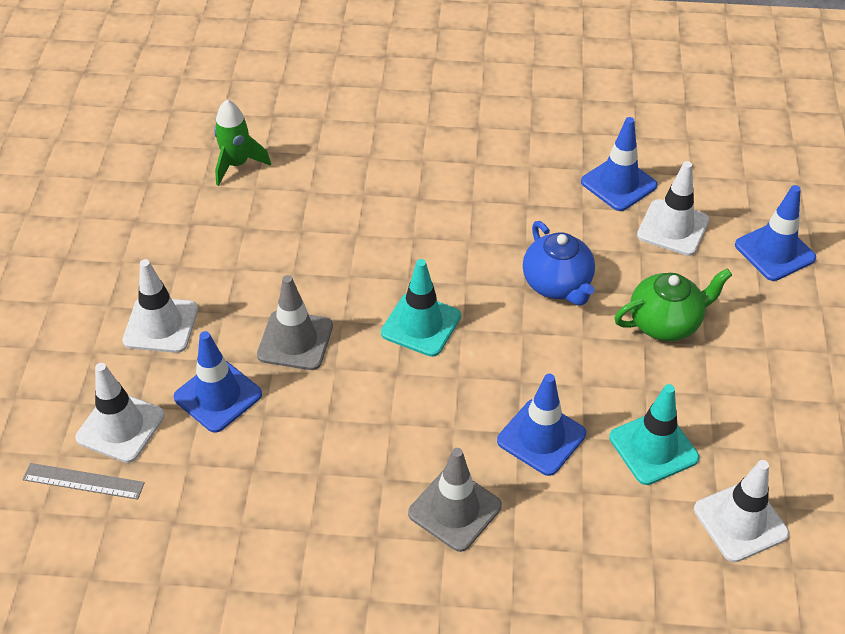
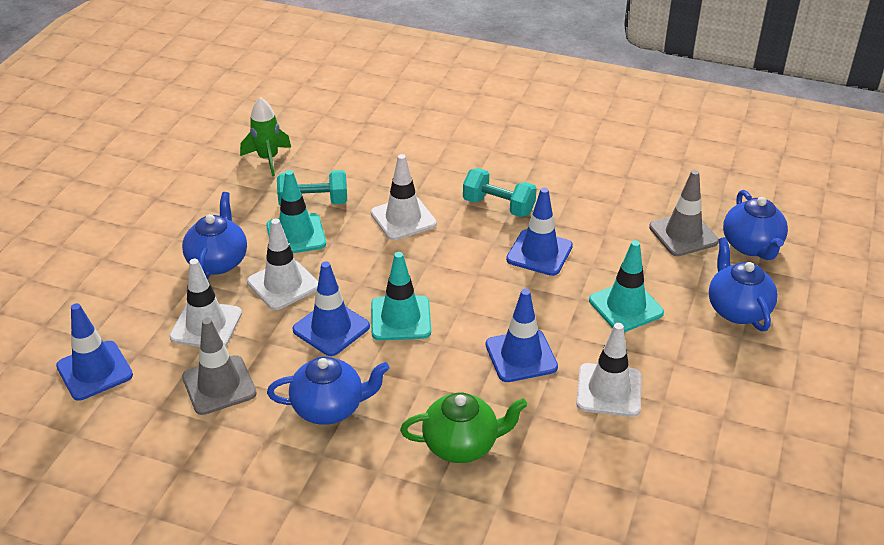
blue teapot: 1 -> 4
grey ruler: 1 -> 0
turquoise dumbbell: 0 -> 2
turquoise traffic cone: 2 -> 3

